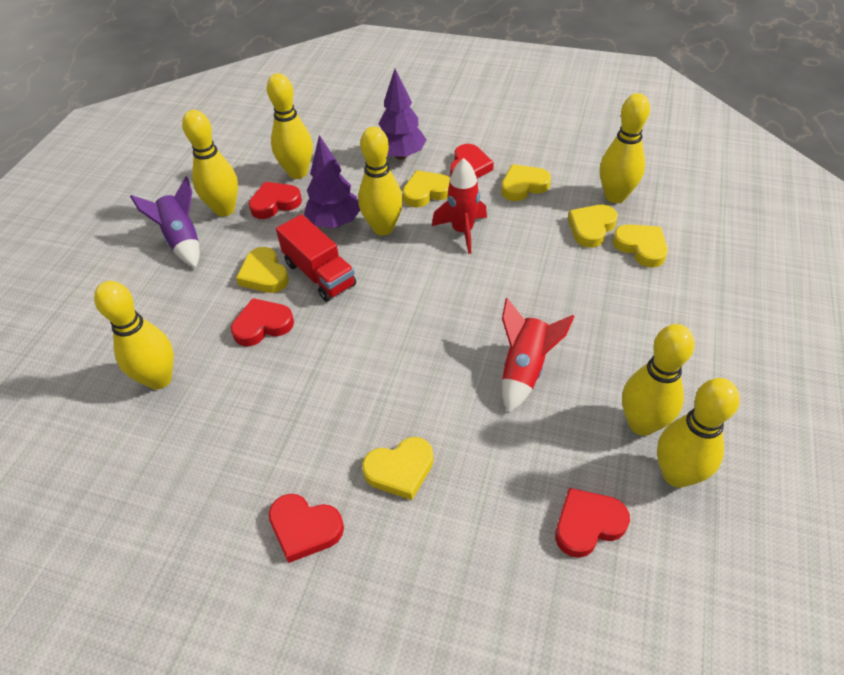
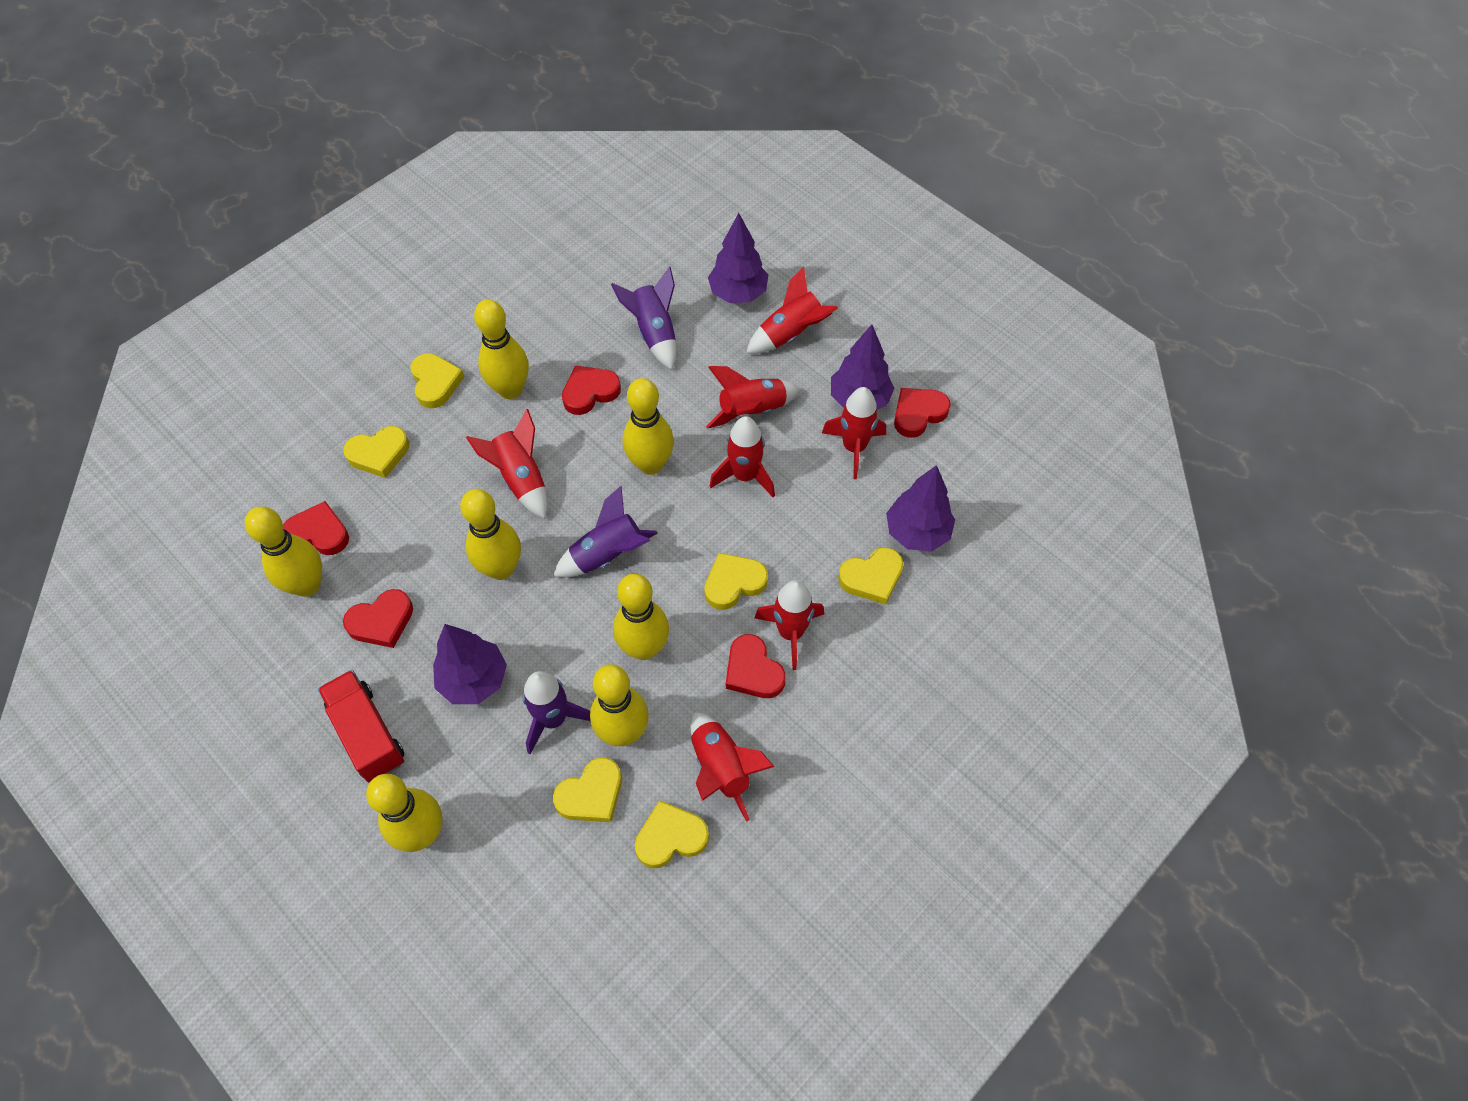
purple rocket: 1 -> 3
purple tree: 2 -> 4
red rocket: 2 -> 7

